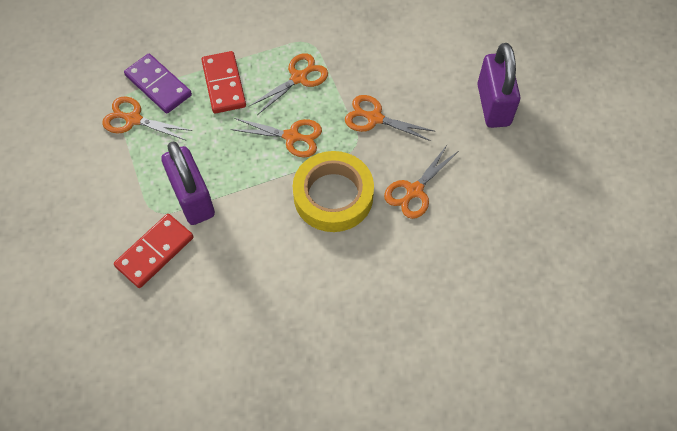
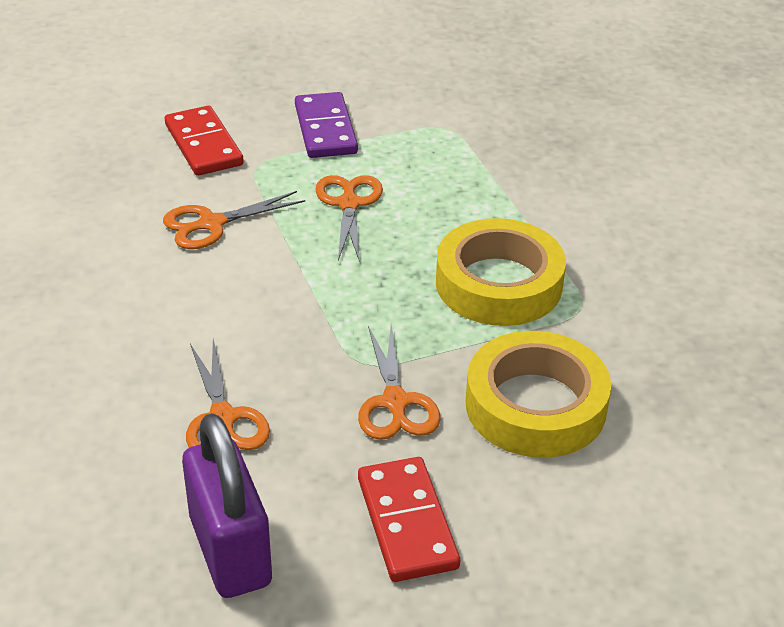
orange scissors: 5 -> 4
purple padlock: 2 -> 1
yellow tape: 1 -> 2

